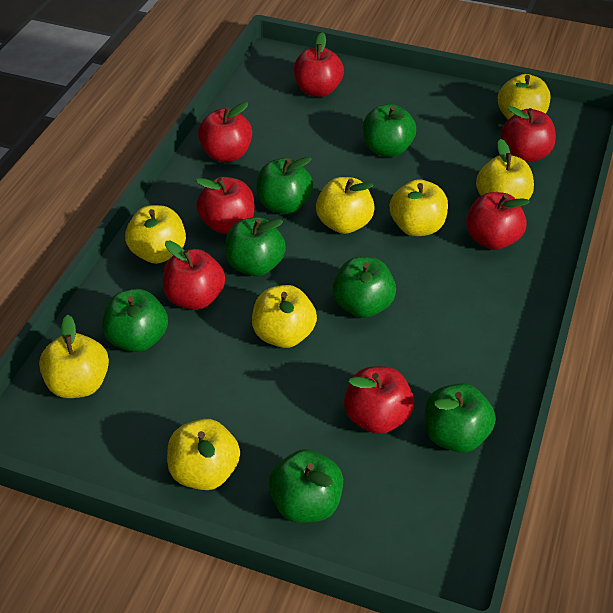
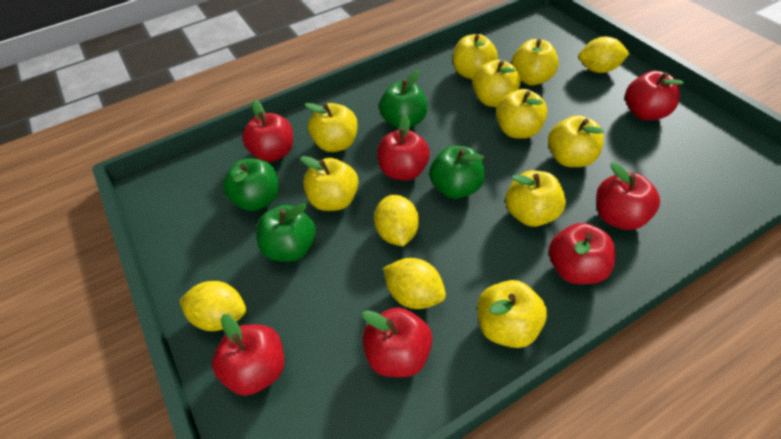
green apple: 7 -> 4
yellow apple: 8 -> 9
yellow lemon: 0 -> 4

